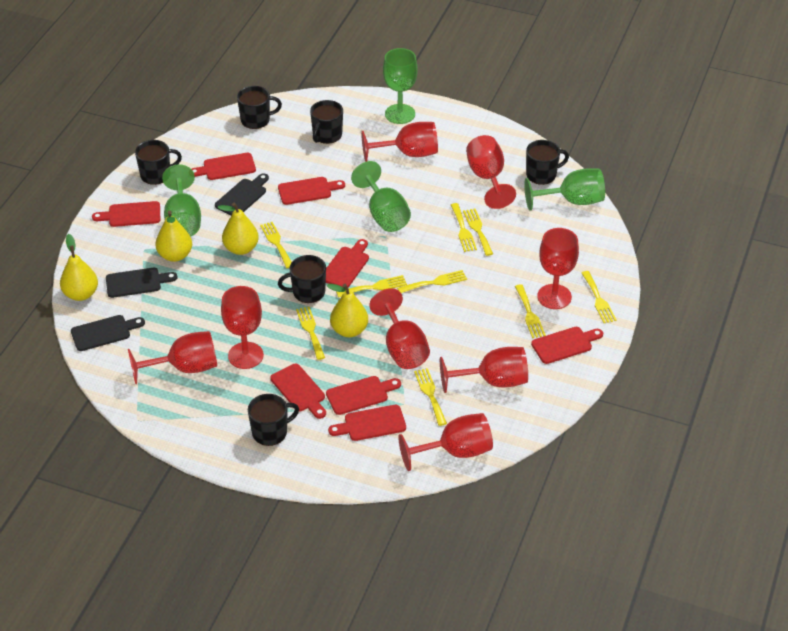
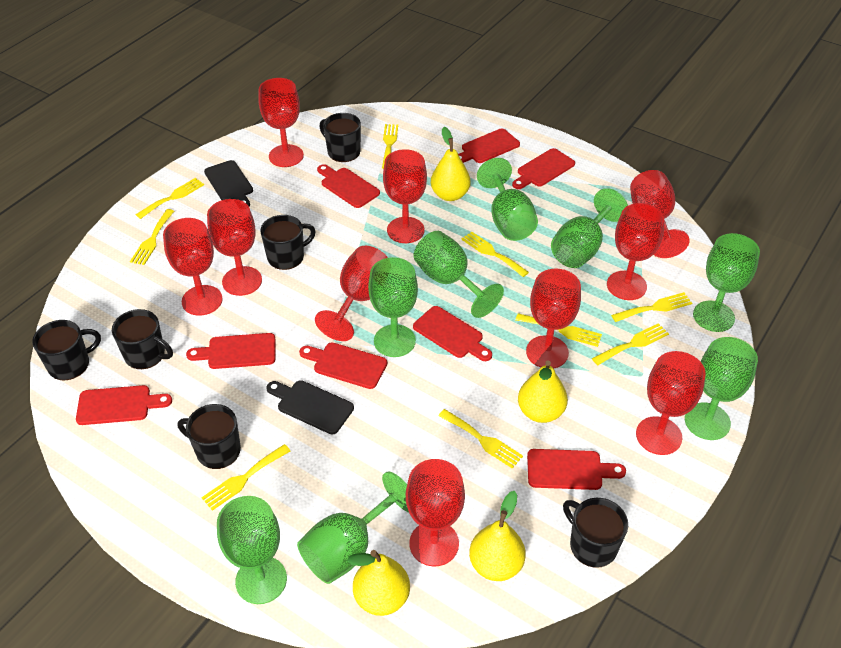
black cutting board: 3 -> 2
green goblet: 4 -> 8
red goblet: 8 -> 10

